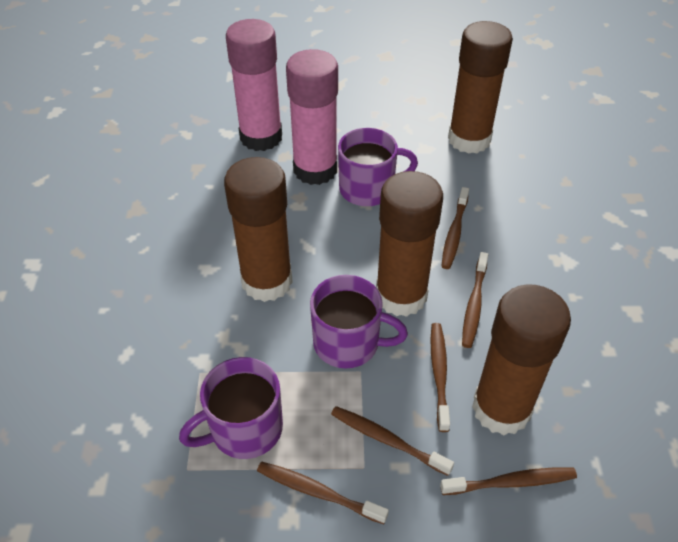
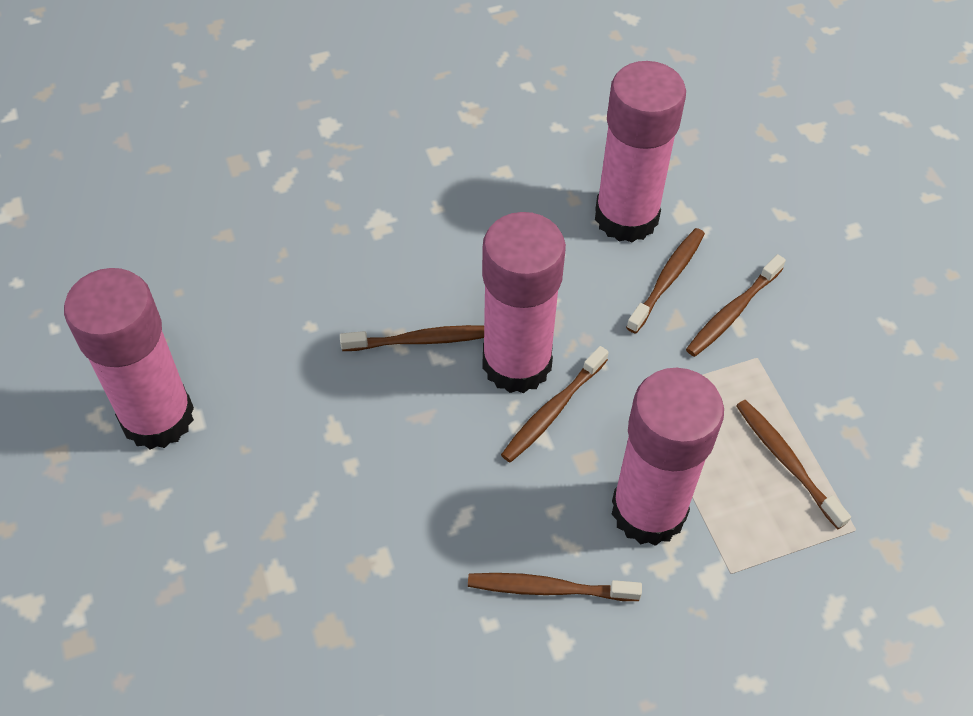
brown glue stick: 4 -> 0
pink glue stick: 2 -> 4
purple mug: 3 -> 0

